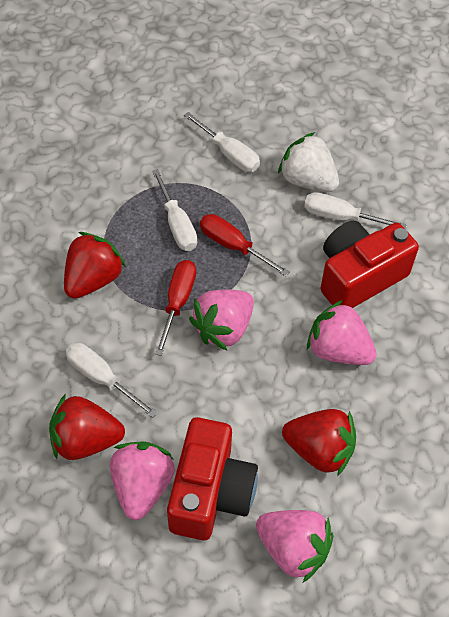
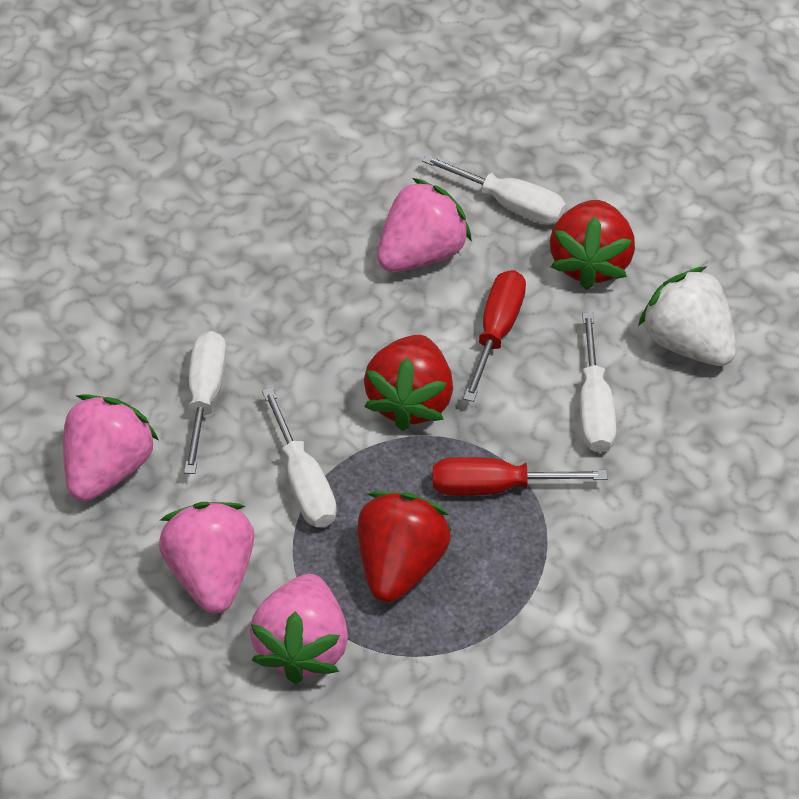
red camera: 2 -> 0

